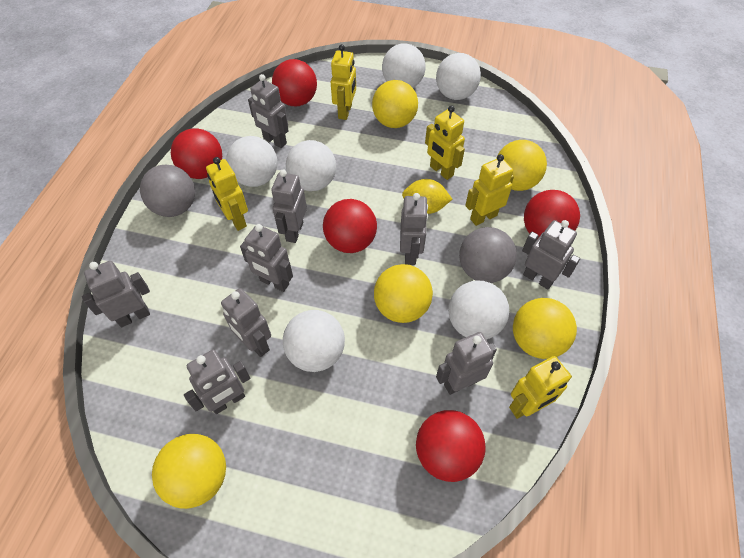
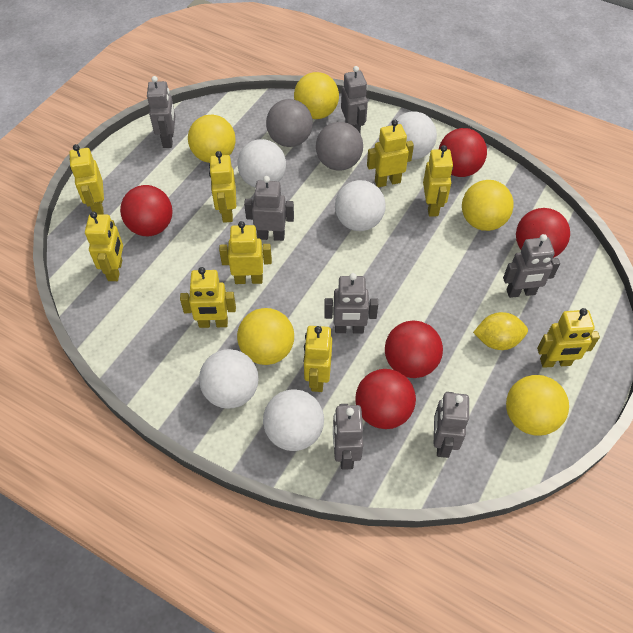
grey robot: 9 -> 7
white ball: 6 -> 5
yellow robot: 5 -> 9

